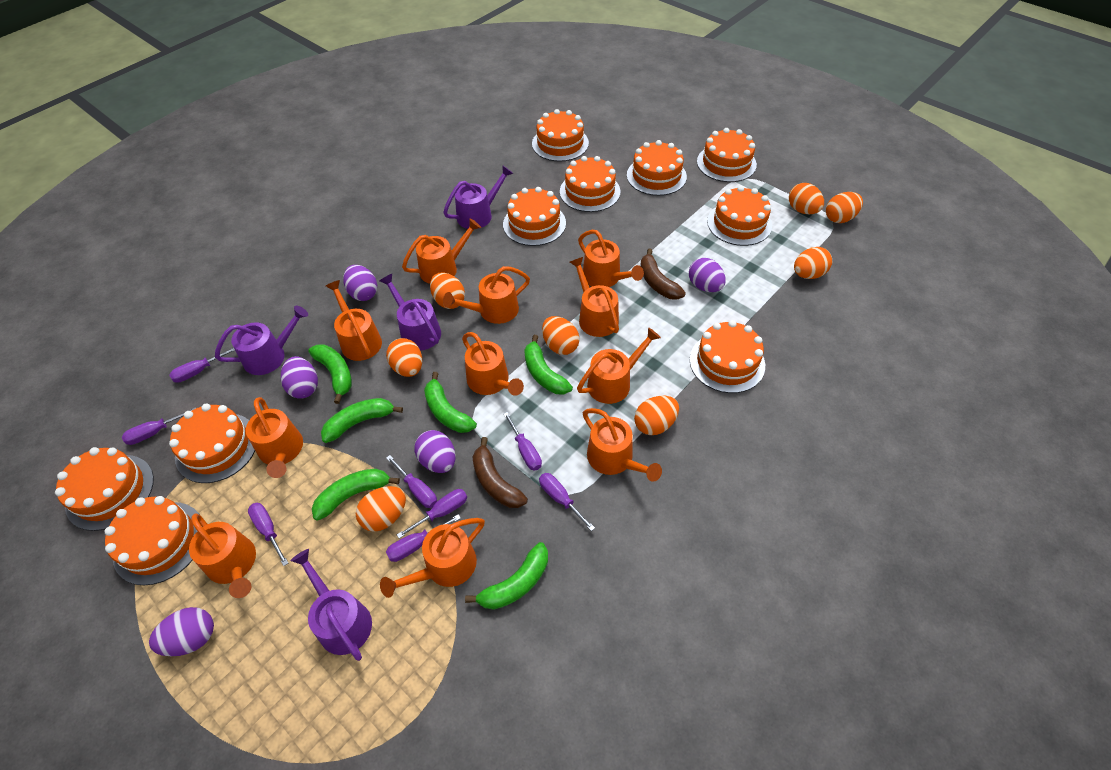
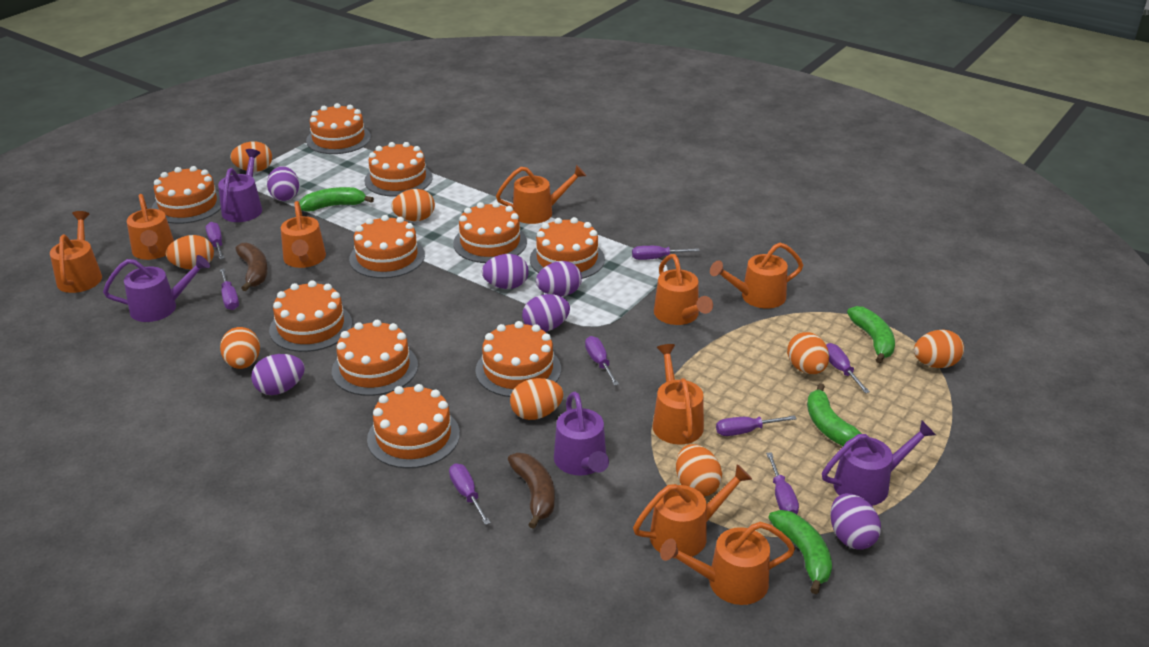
green banana: 6 -> 4
orange watering can: 11 -> 9
purple egg: 5 -> 6

